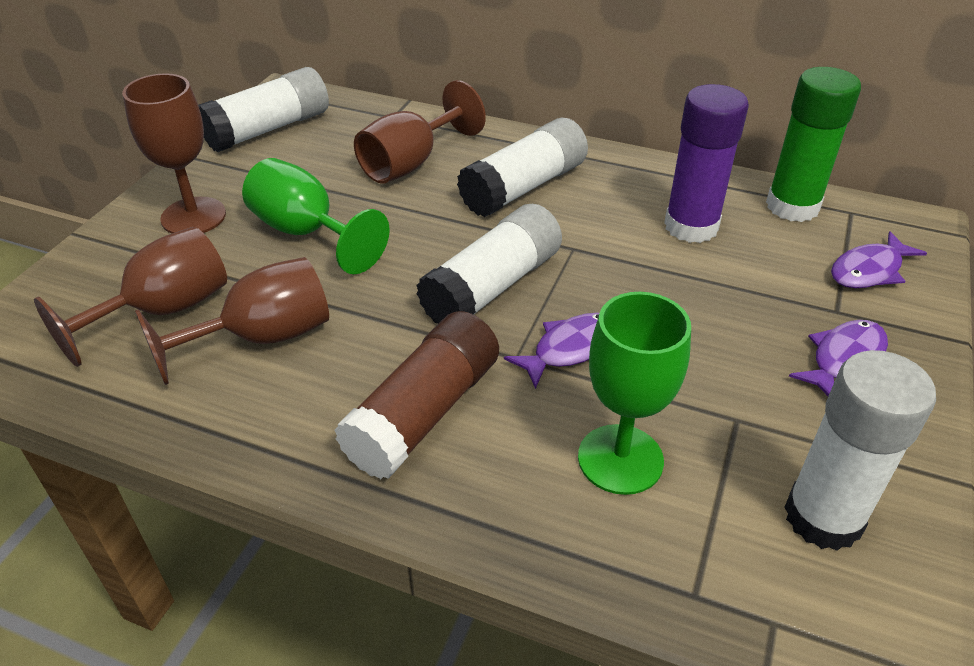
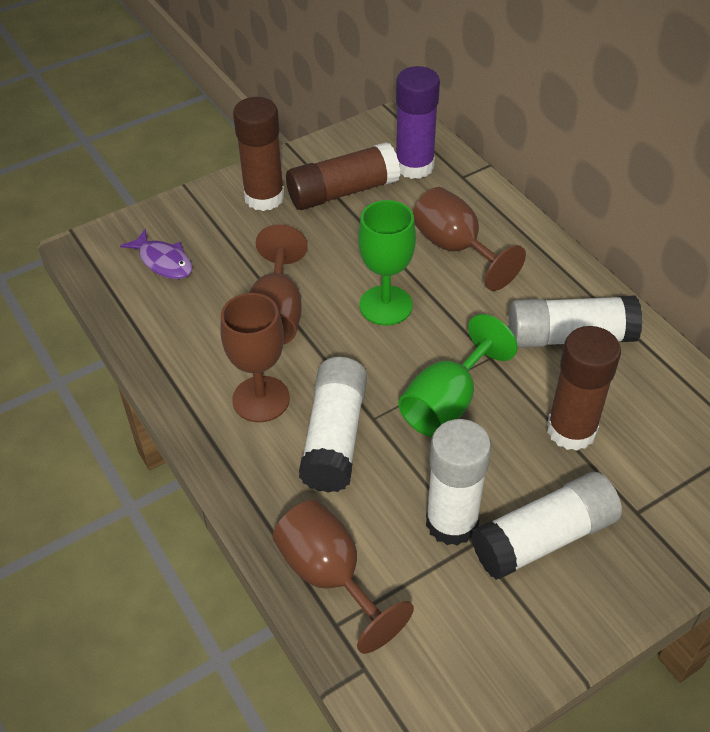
brown glue stick: 1 -> 3
green glue stick: 1 -> 0
purple fish: 3 -> 1

